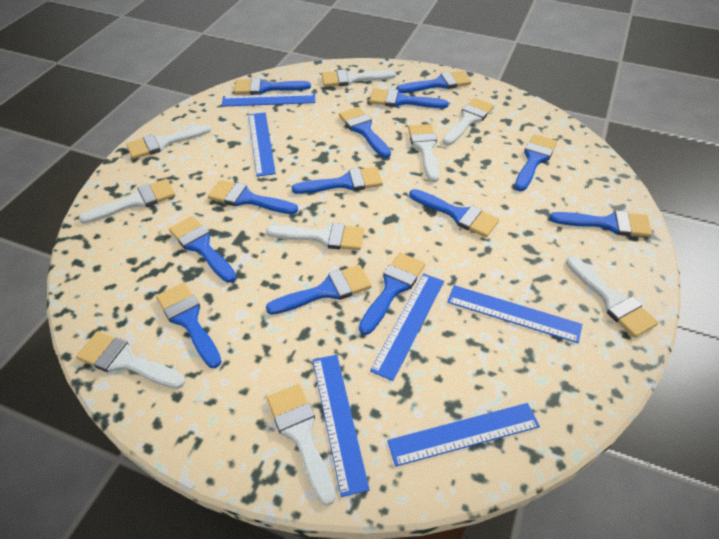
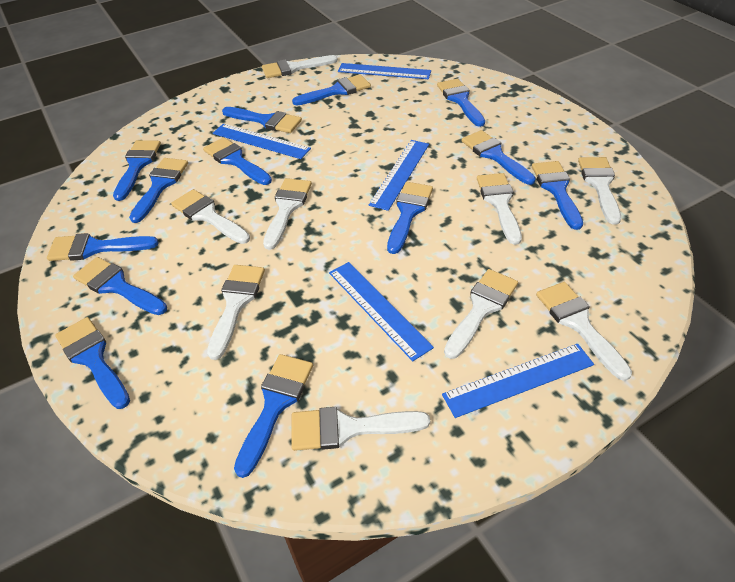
blue ruler: 6 -> 5

